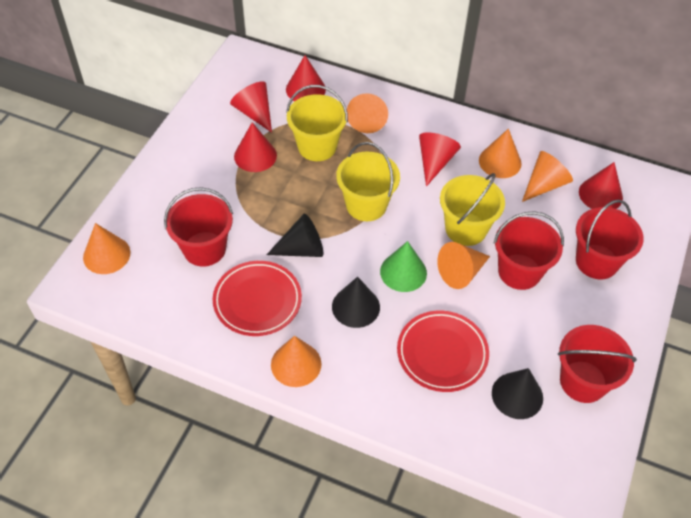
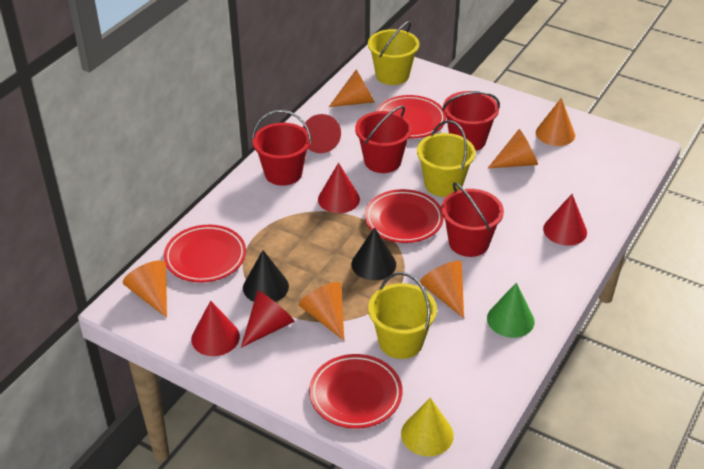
black cone: 3 -> 2
red plate: 2 -> 4
yellow cone: 0 -> 1

